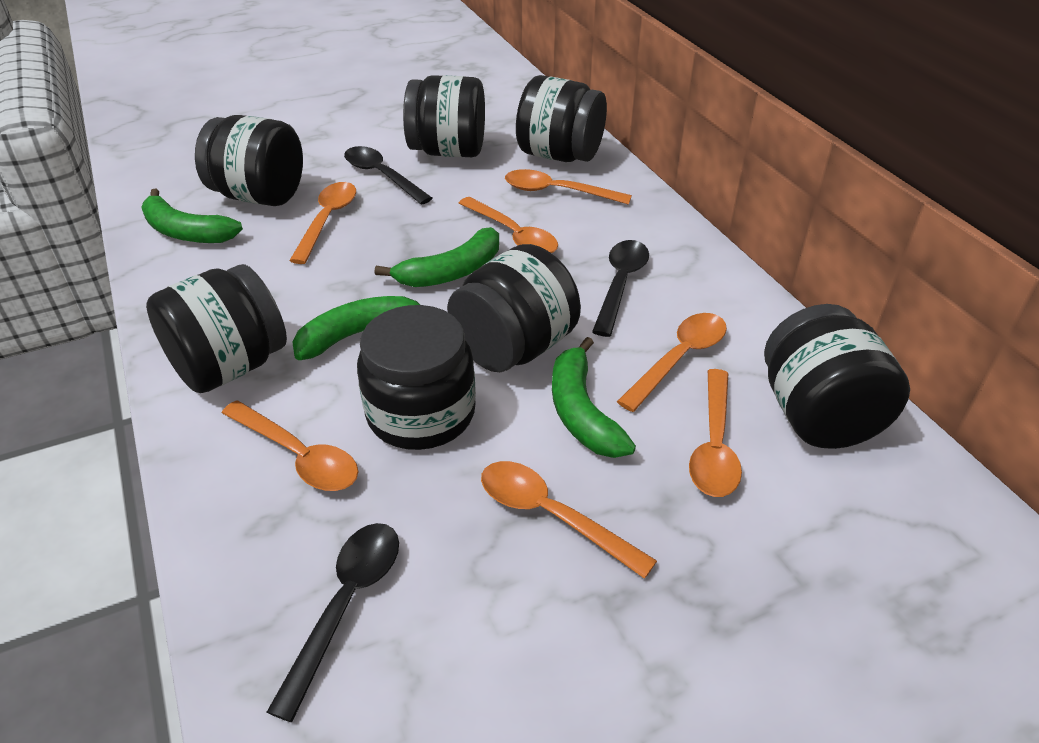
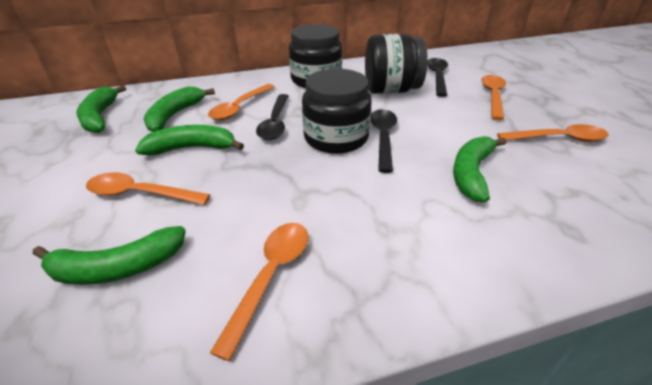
black jar: 7 -> 3
green banana: 4 -> 5
orange spoon: 7 -> 5

